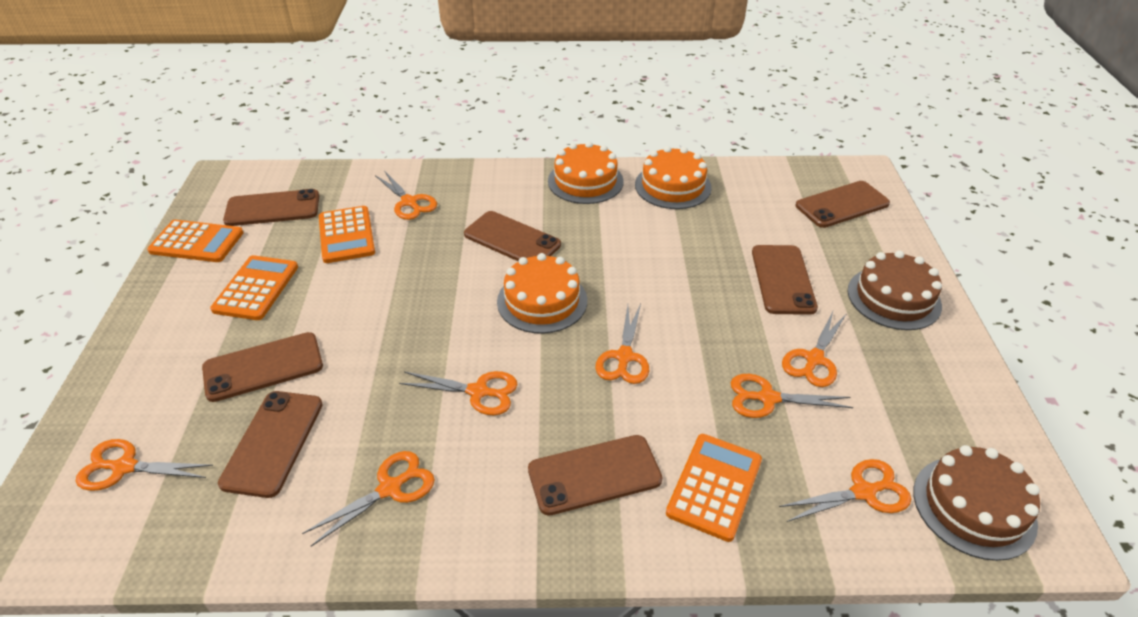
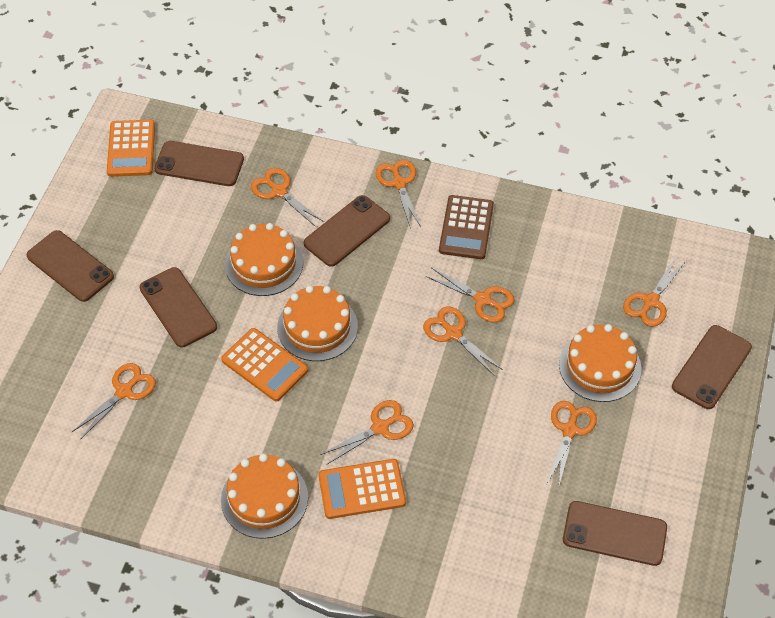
brown cake: 2 -> 0
brown calculator: 0 -> 1
brown phone: 7 -> 6
orange cake: 3 -> 4
orange calculator: 4 -> 3

